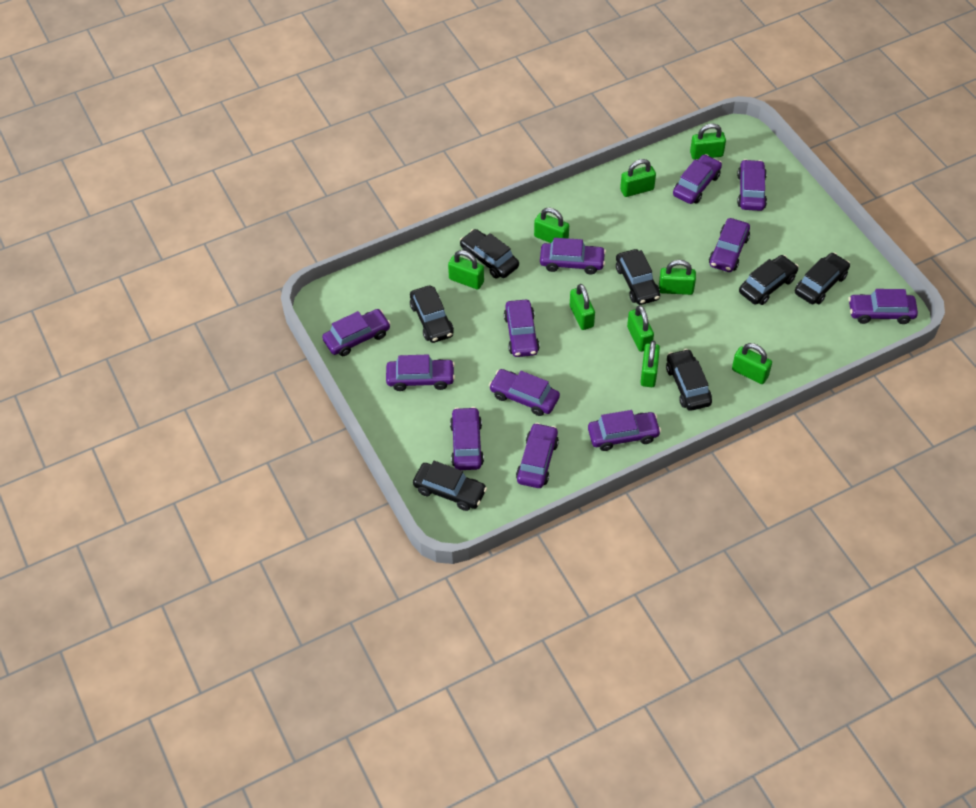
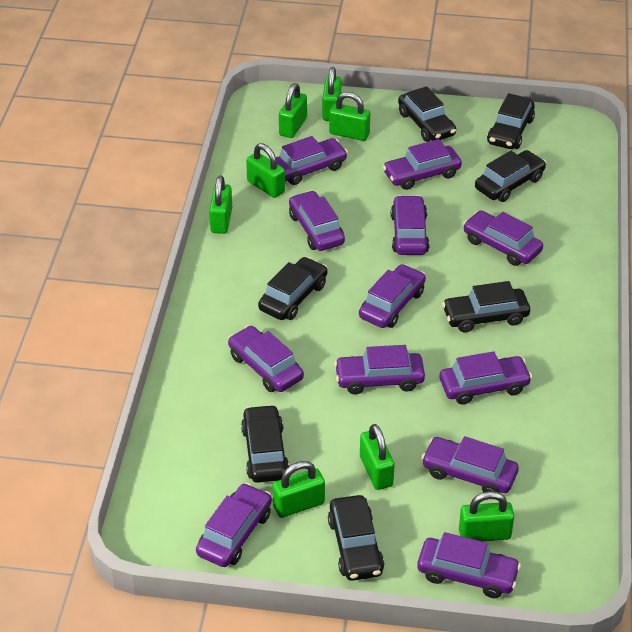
green padlock: 9 -> 8

